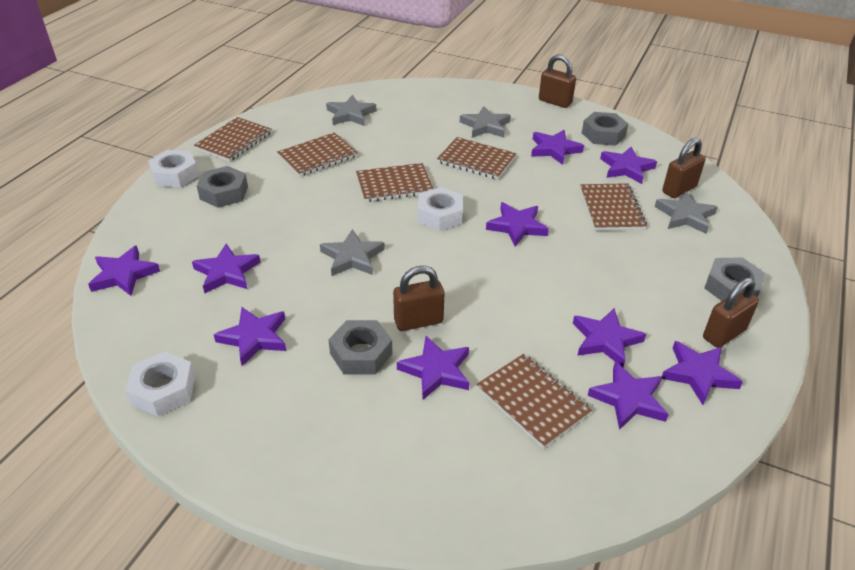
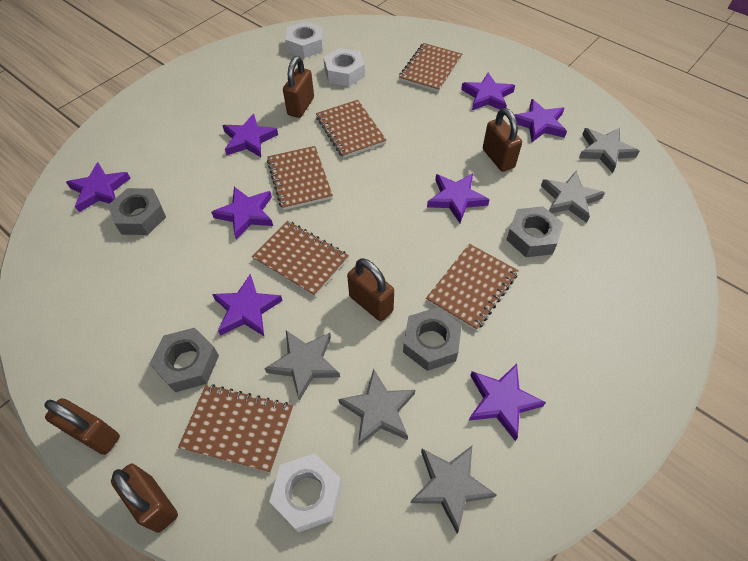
brown padlock: 4 -> 5
grey star: 4 -> 5
purple star: 10 -> 8

